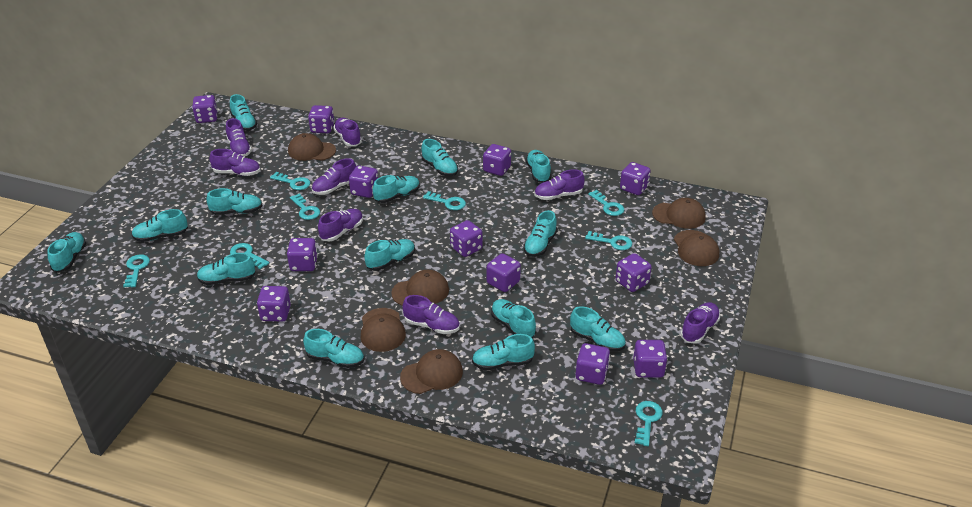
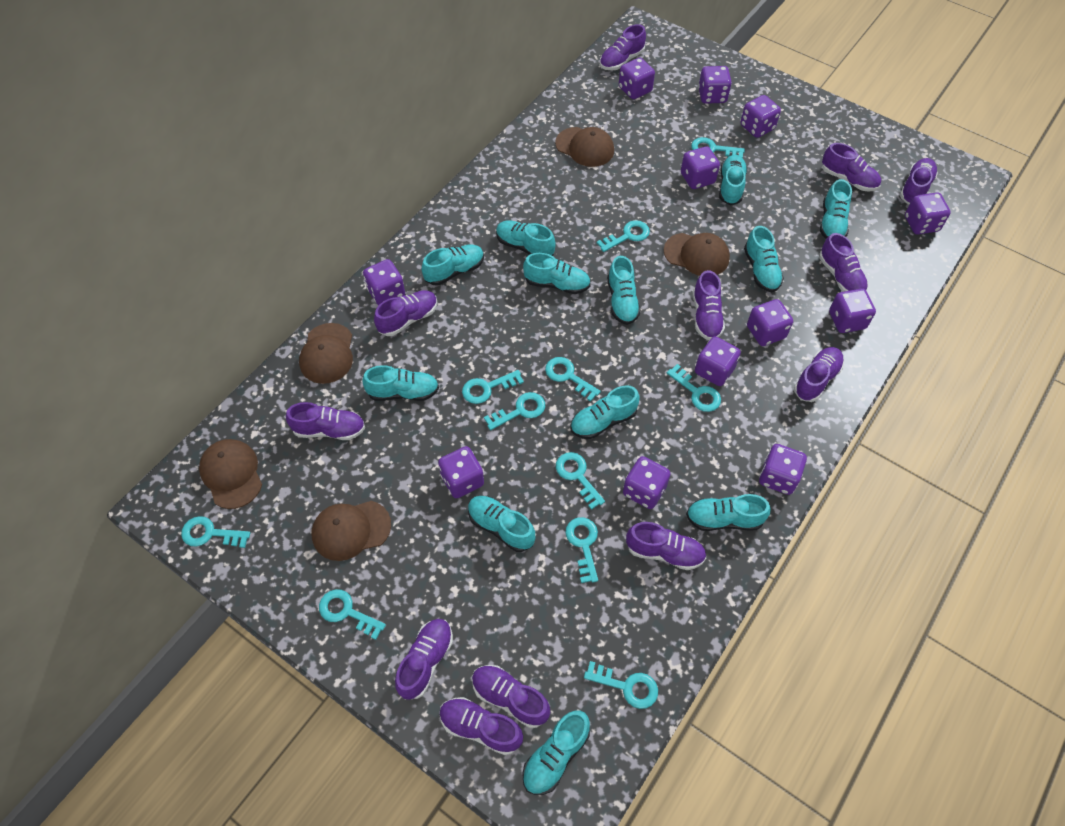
brown cap: 6 -> 5
purple shoe: 8 -> 12
turquoise key: 8 -> 11
turquoise shoe: 14 -> 12

